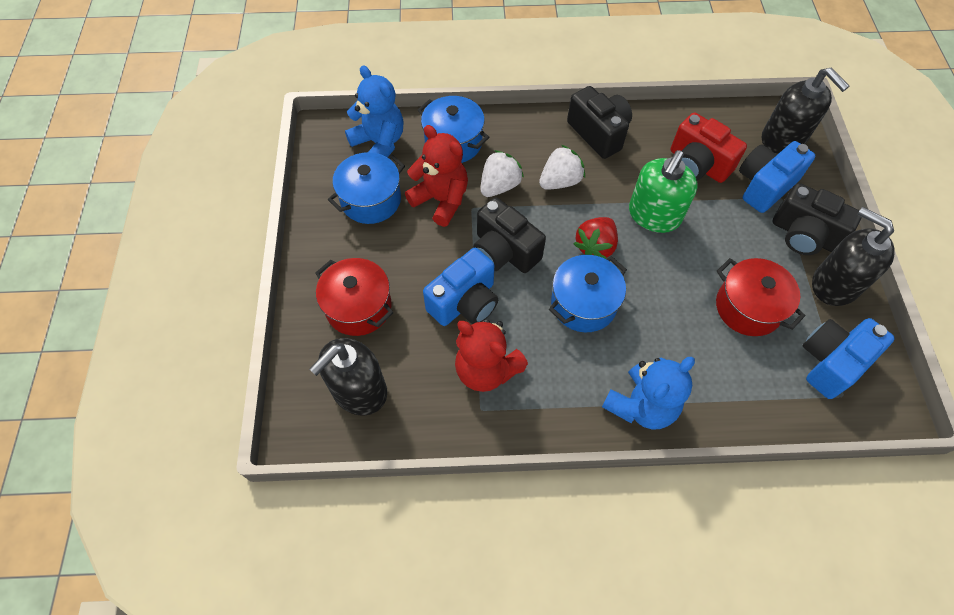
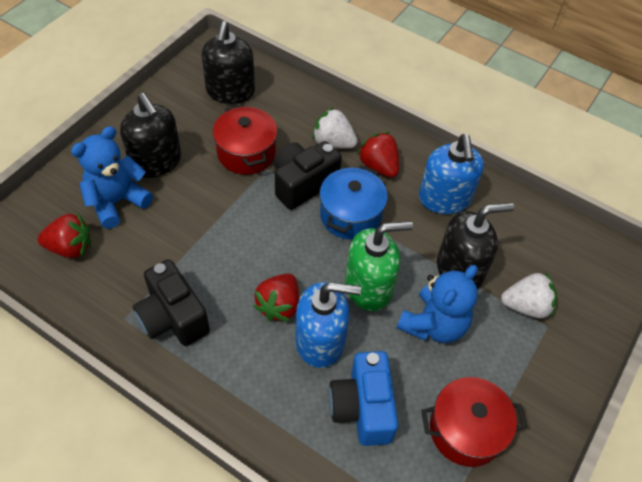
black camera: 3 -> 2
blue camera: 3 -> 1
blue pot: 3 -> 1
blue soap dispenser: 0 -> 2
red camera: 1 -> 0
red strawberry: 1 -> 3
red teddy bear: 2 -> 0

